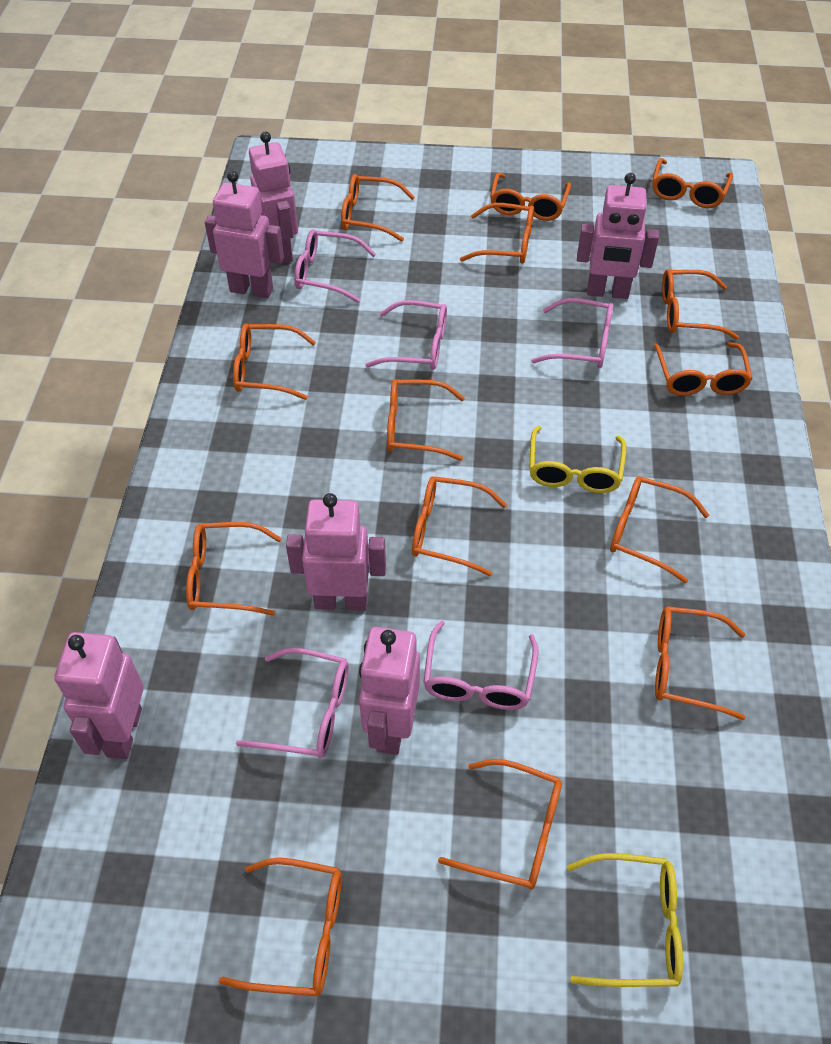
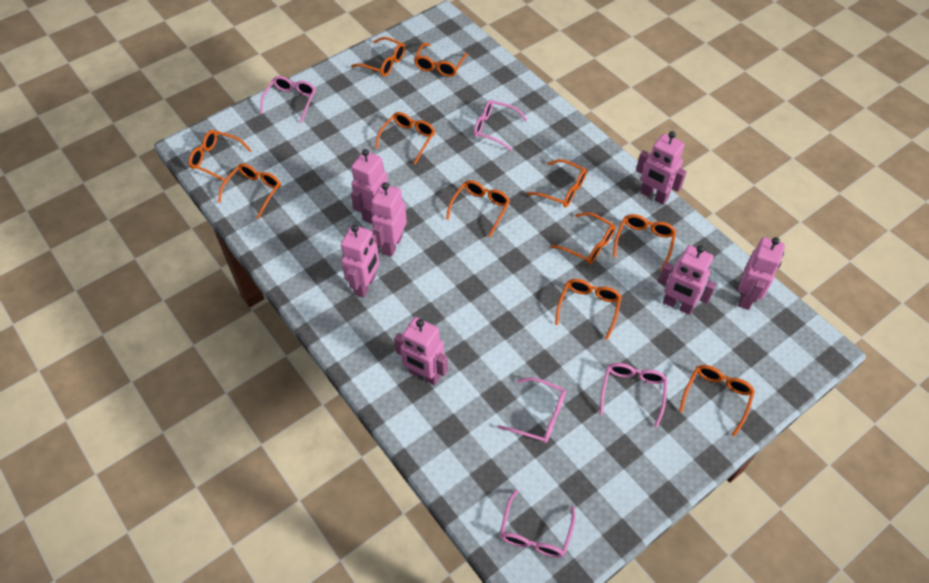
orange glasses: 14 -> 11
pink robot: 6 -> 7
yellow glasses: 2 -> 0

